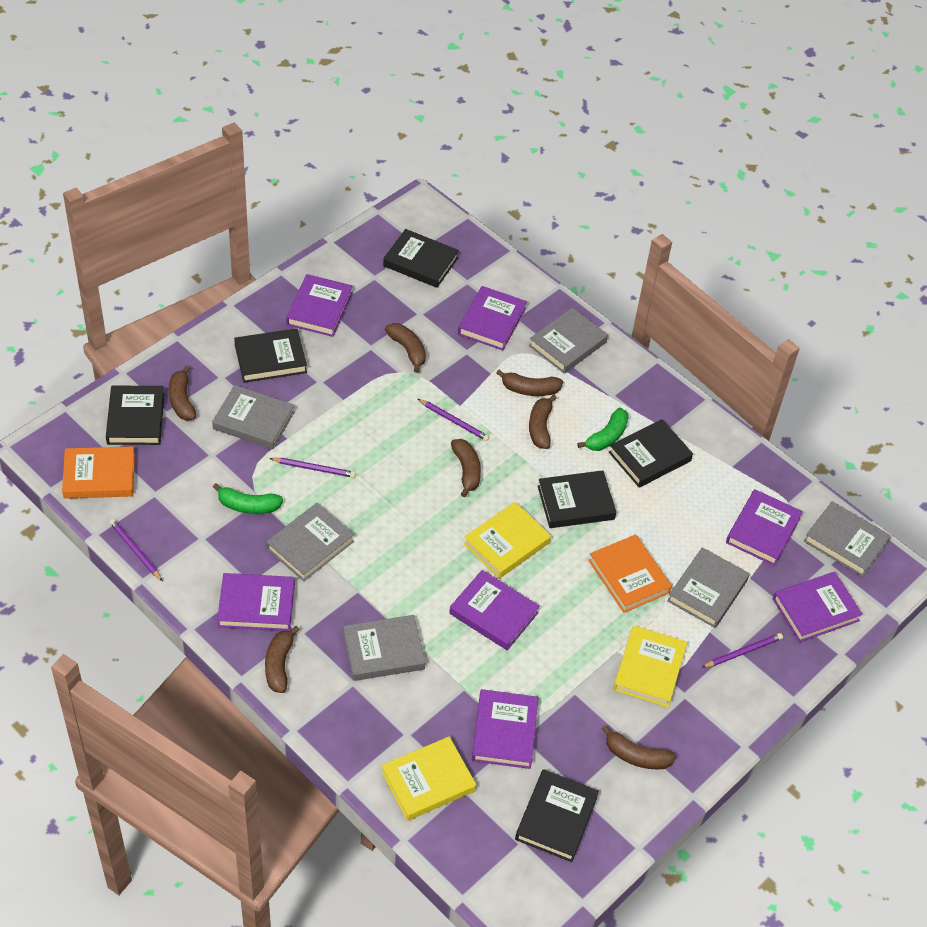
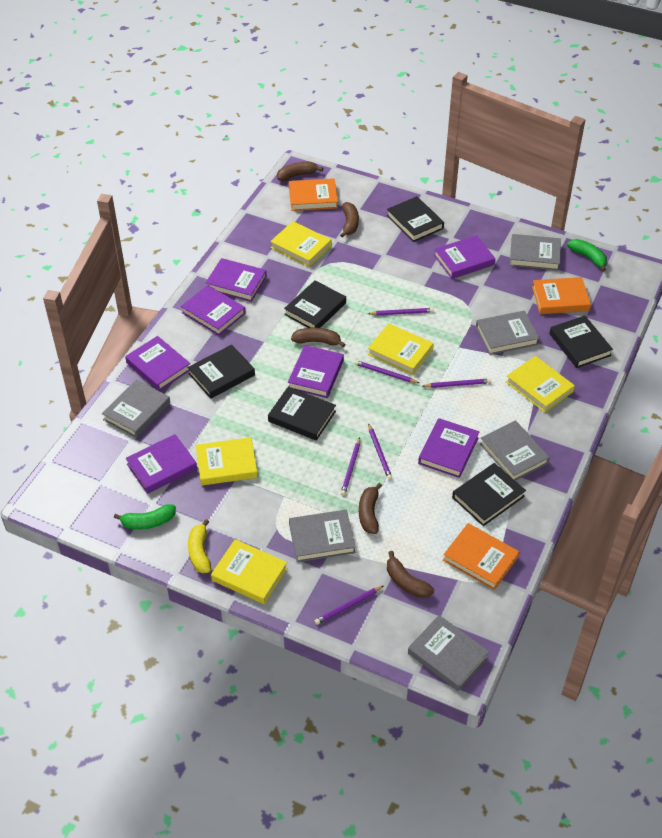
brown banana: 7 -> 5
orange book: 2 -> 3
purple pencil: 4 -> 6
yellow banana: 0 -> 1
yellow book: 3 -> 5

